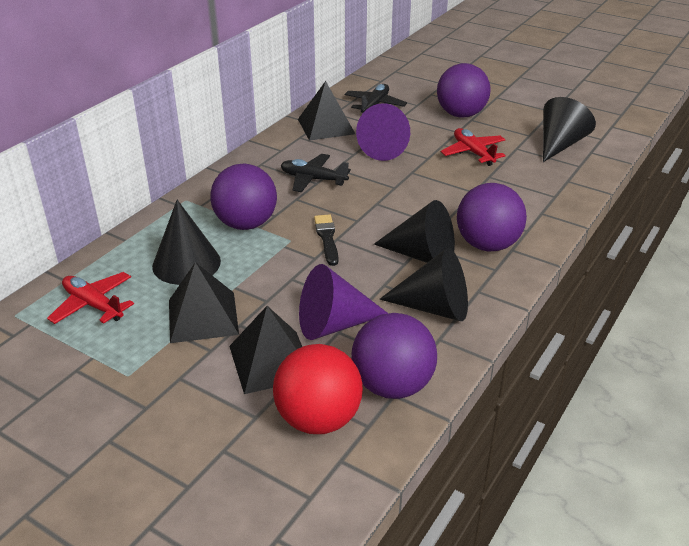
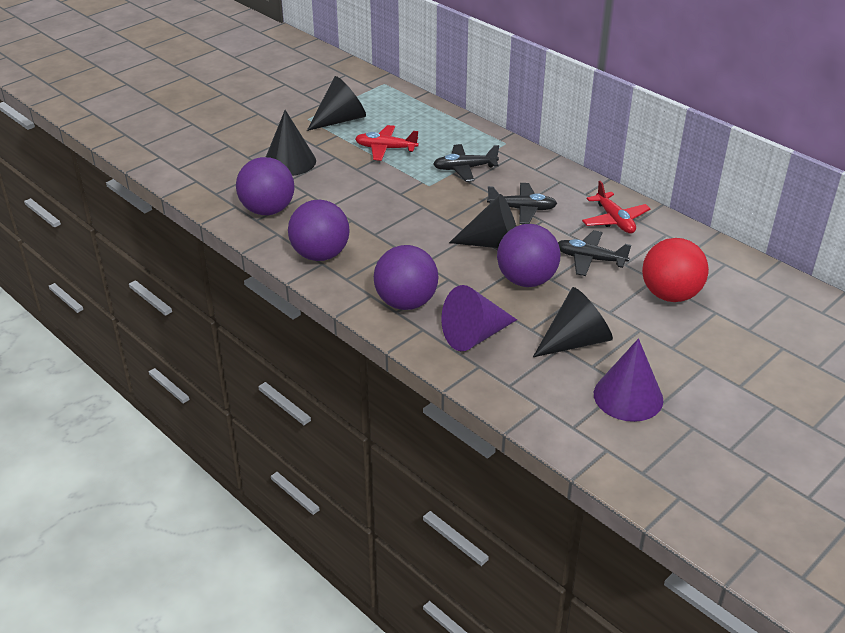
black brush: 1 -> 0
black plane: 2 -> 3
black pyramid: 3 -> 0

